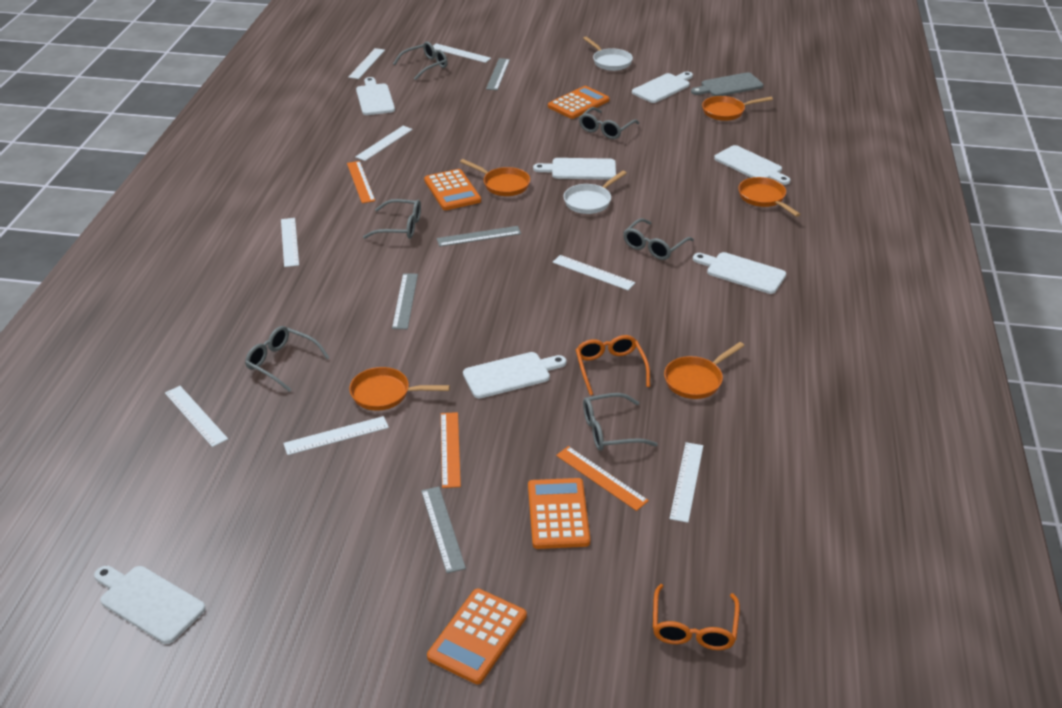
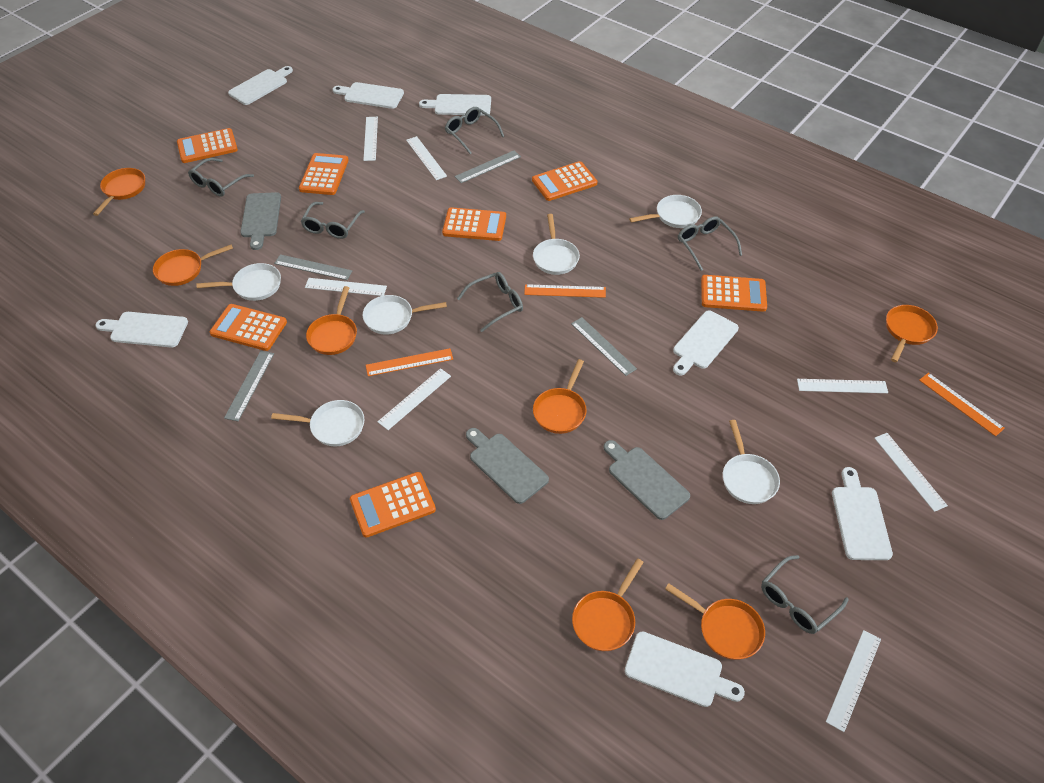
grey cutting board: 1 -> 3
orange calculator: 4 -> 7
orange glasses: 2 -> 0
orange pan: 5 -> 7
white pan: 2 -> 6
white ruler: 8 -> 7

